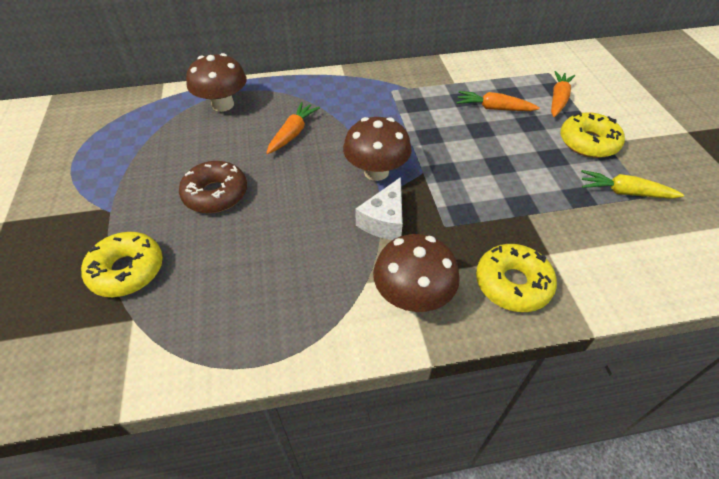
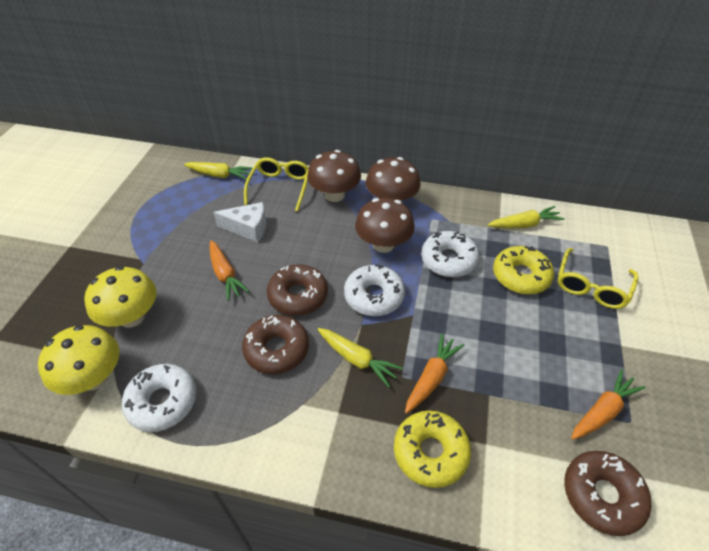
brown donut: 1 -> 3
white donut: 0 -> 3
yellow carrot: 1 -> 3
yellow donut: 3 -> 2
yellow glasses: 0 -> 2
yellow mushroom: 0 -> 2

